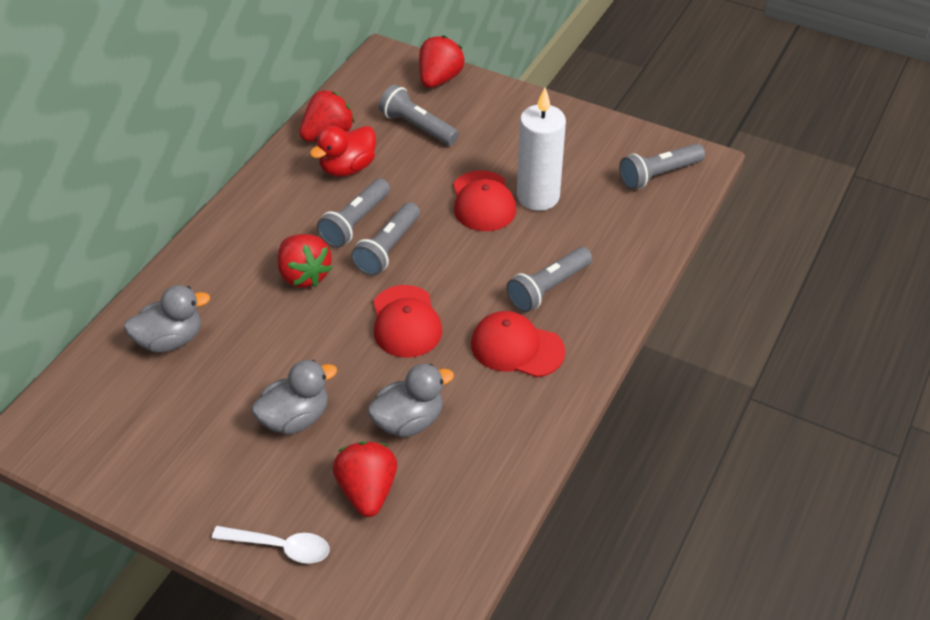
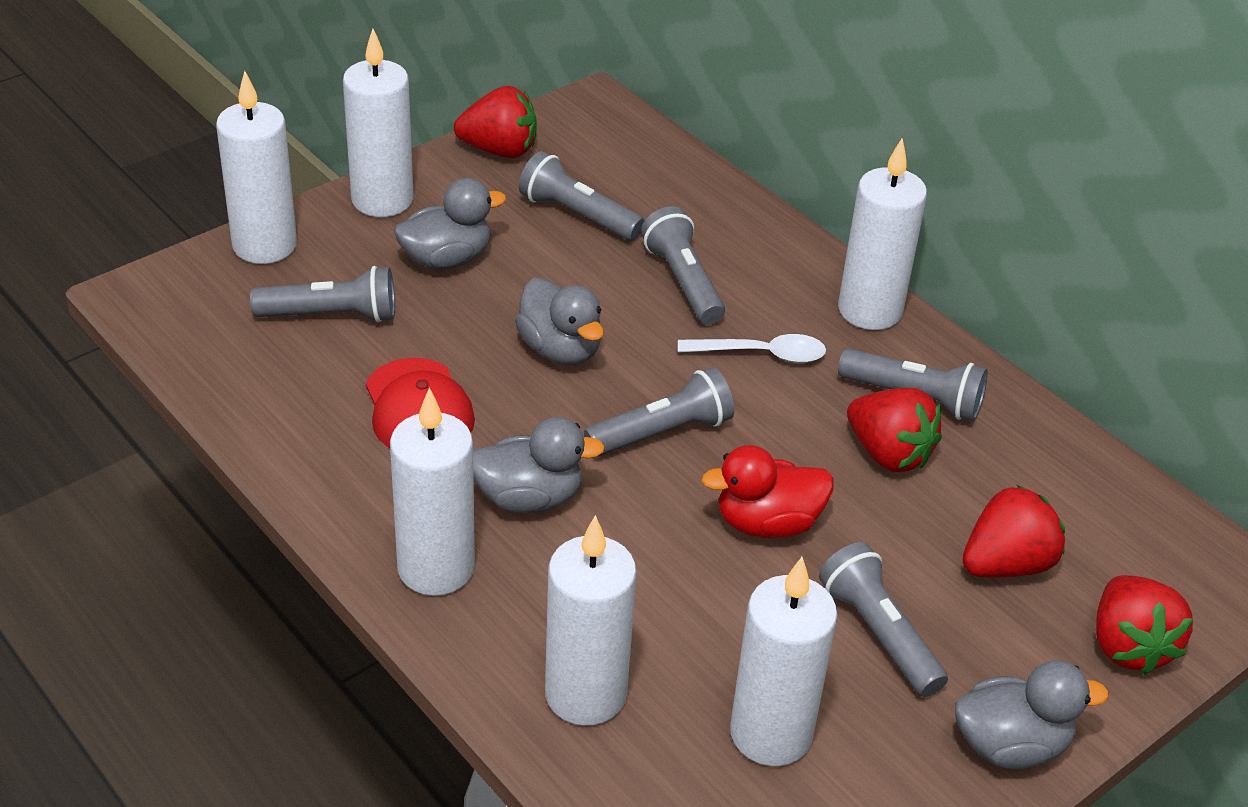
grey duck: 3 -> 4
grey flashlight: 5 -> 6
red cap: 3 -> 1
white candle: 1 -> 6

